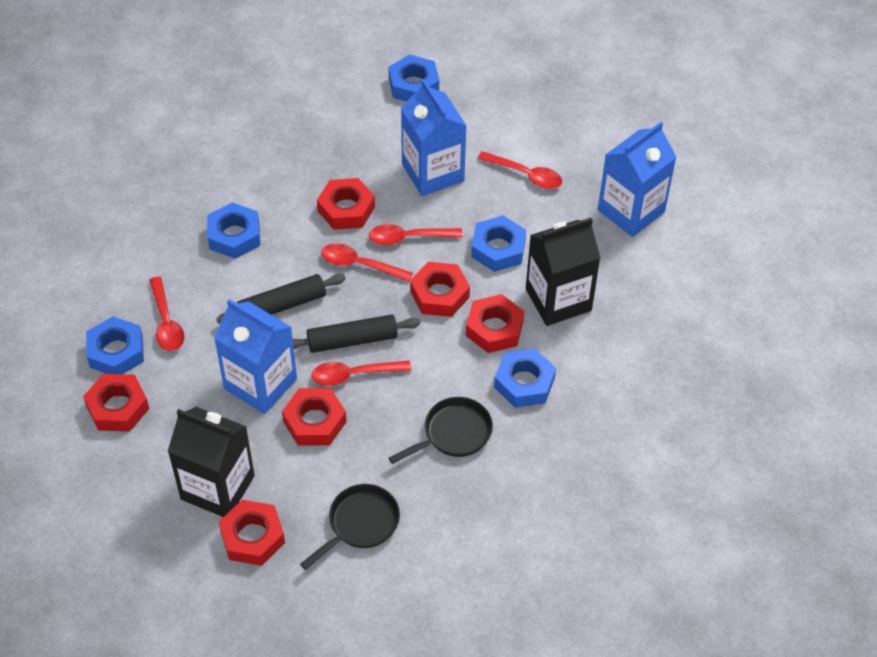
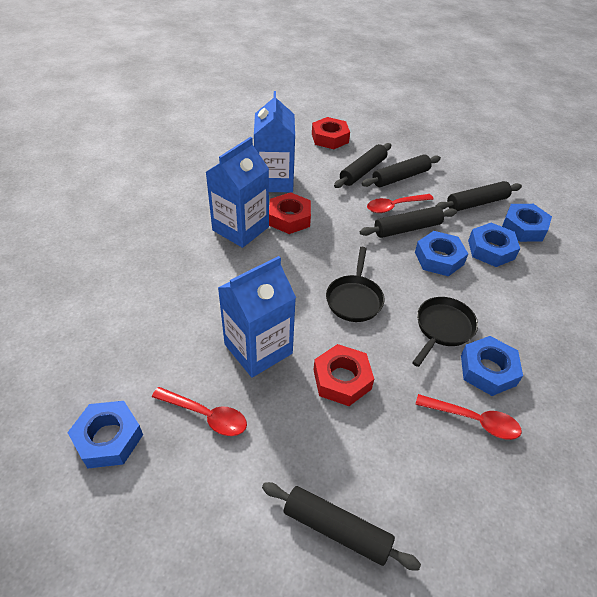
black carton: 2 -> 0
black rolling pin: 2 -> 5
red nut: 6 -> 3
red spoon: 5 -> 3

